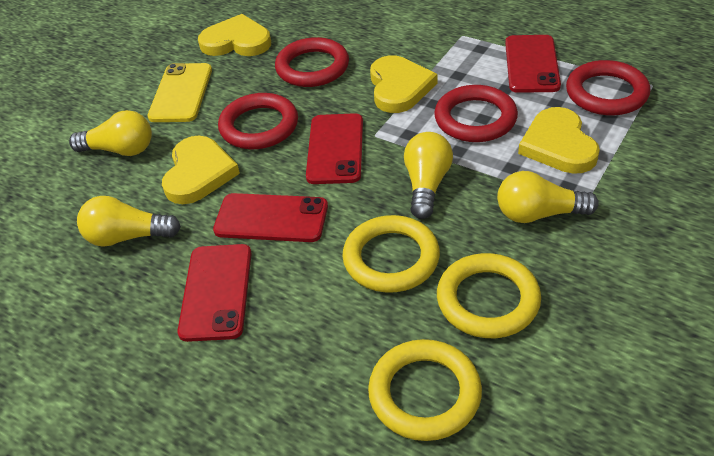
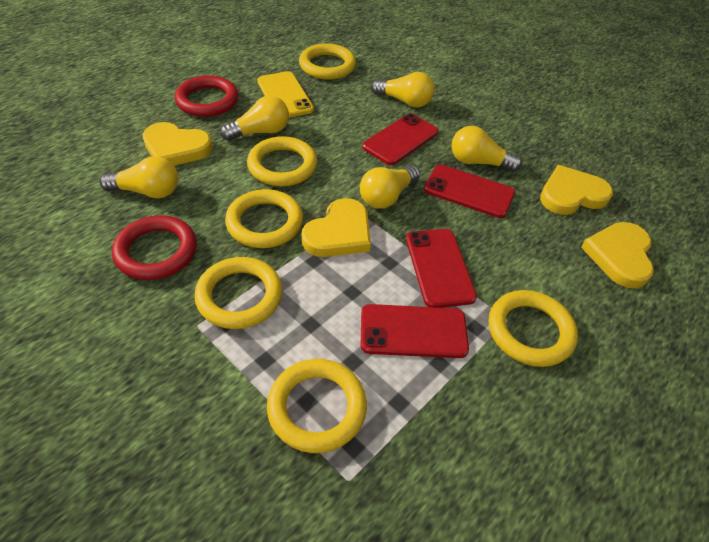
red ring: 4 -> 2
yellow light bulb: 4 -> 5
yellow ring: 3 -> 6

